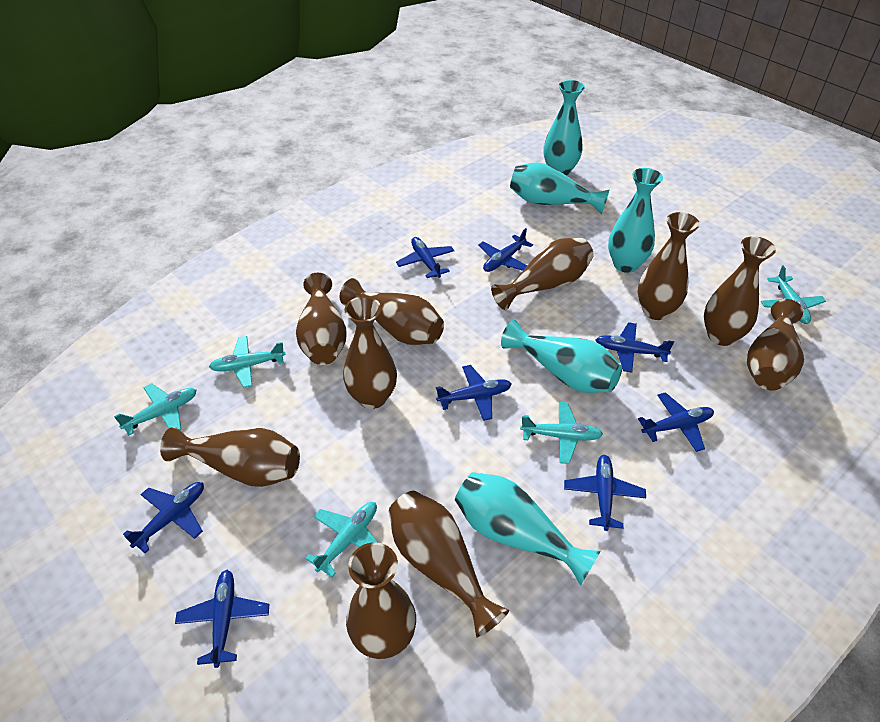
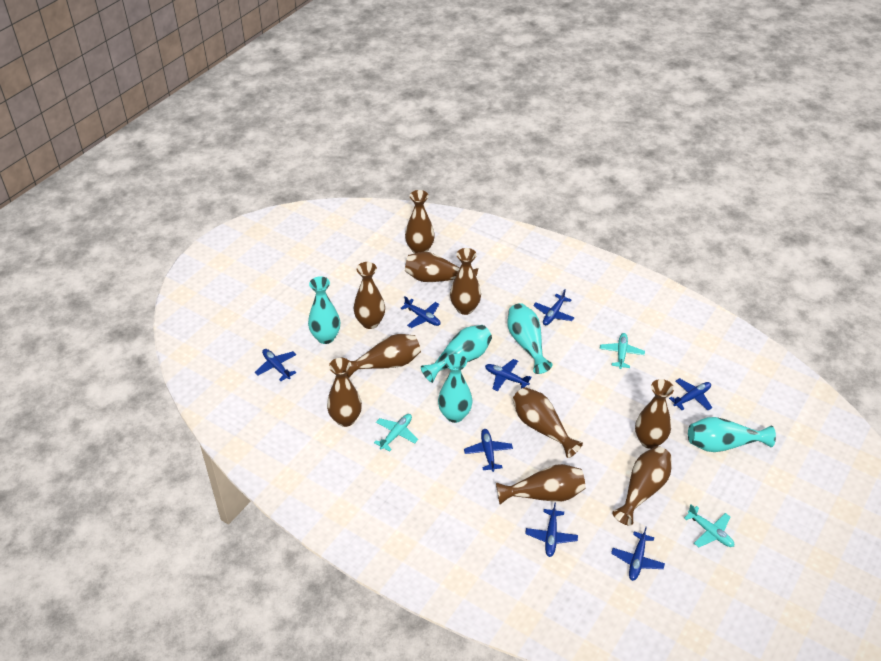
turquoise plane: 5 -> 3

